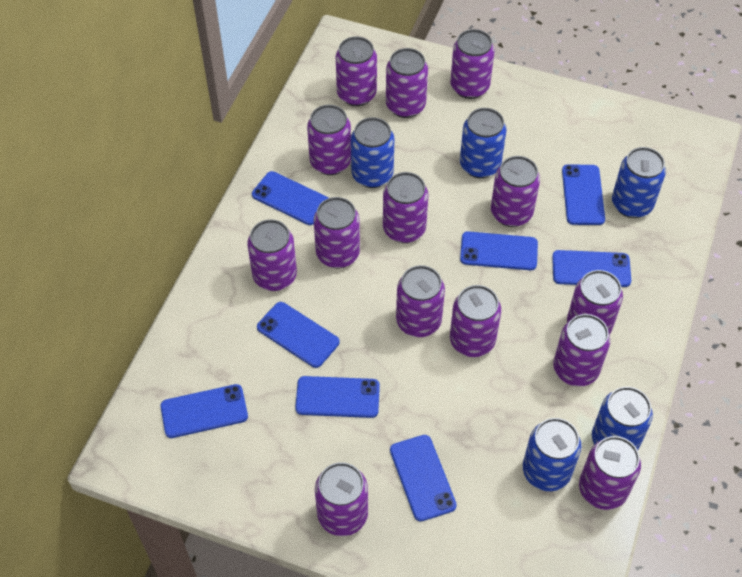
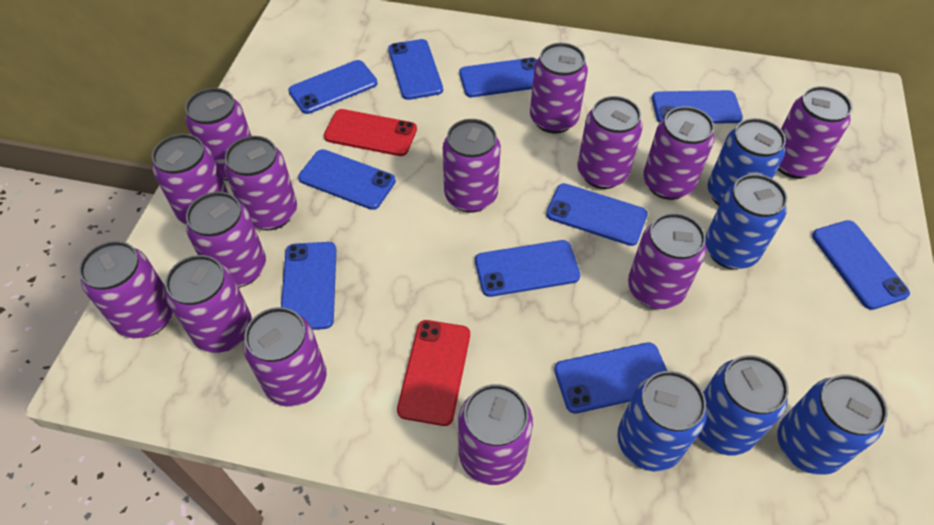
blue phone: 8 -> 10
red phone: 0 -> 2

